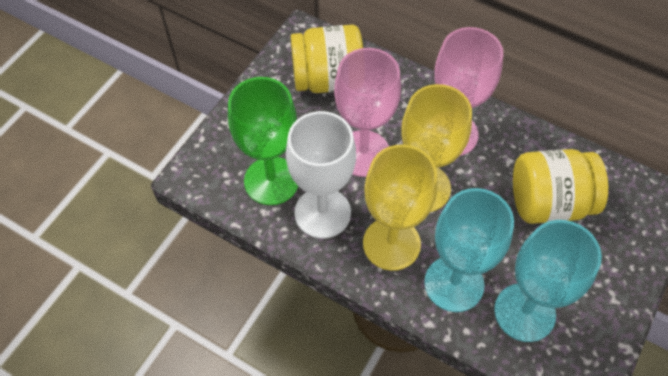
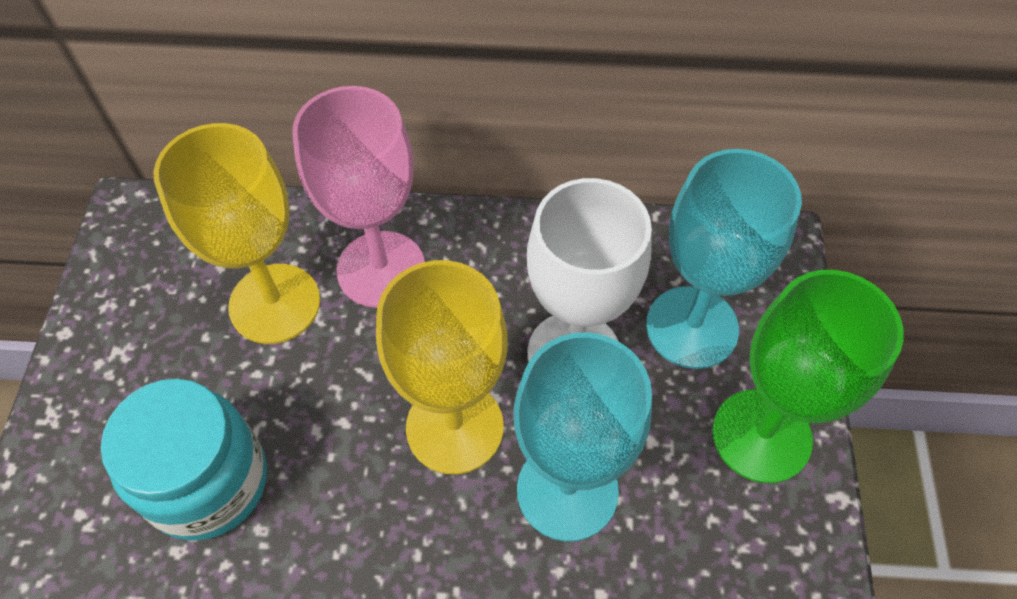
pink goblet: 2 -> 1
turquoise jar: 0 -> 1
yellow jar: 2 -> 0

